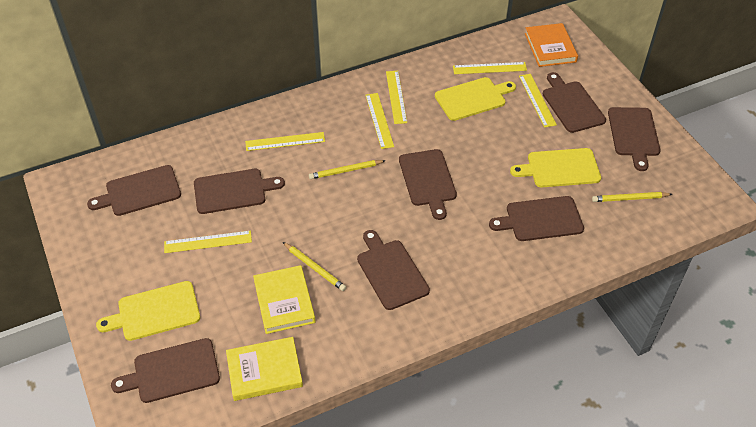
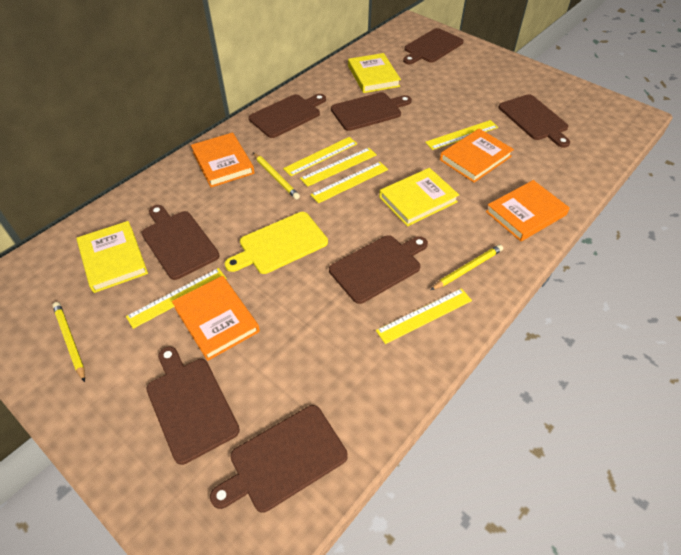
orange book: 1 -> 4
yellow book: 2 -> 3
yellow cutting board: 3 -> 1

